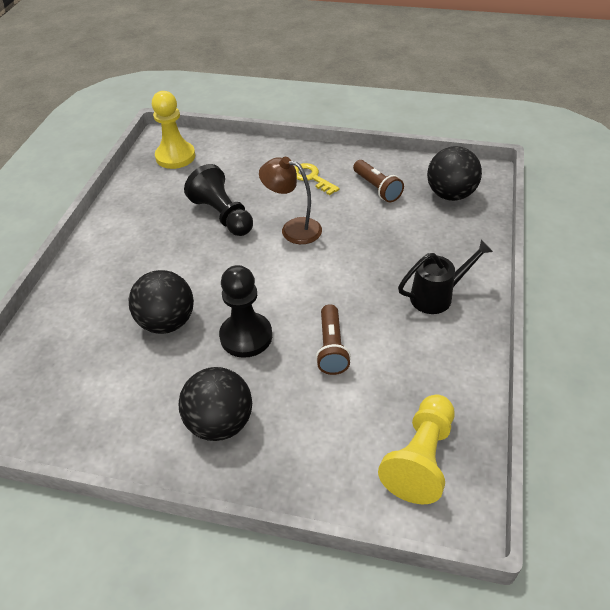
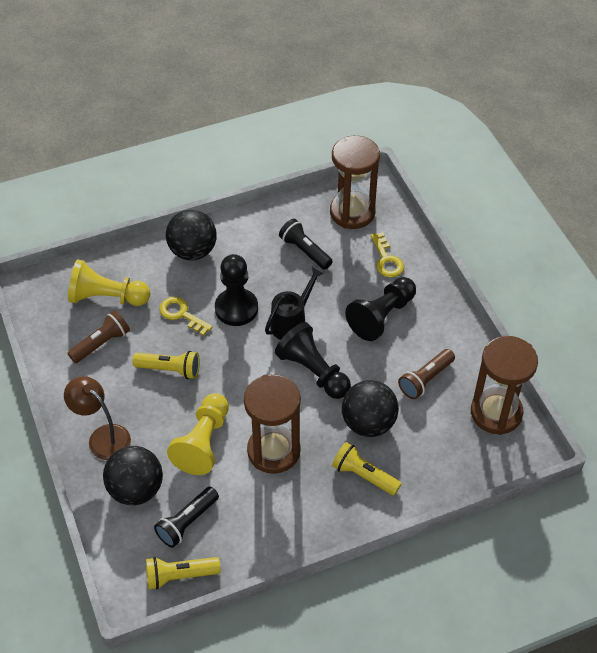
black flashlight: 0 -> 2
black pawn: 2 -> 3
brown hourglass: 0 -> 3
yellow flashlight: 0 -> 3
yellow key: 1 -> 2

